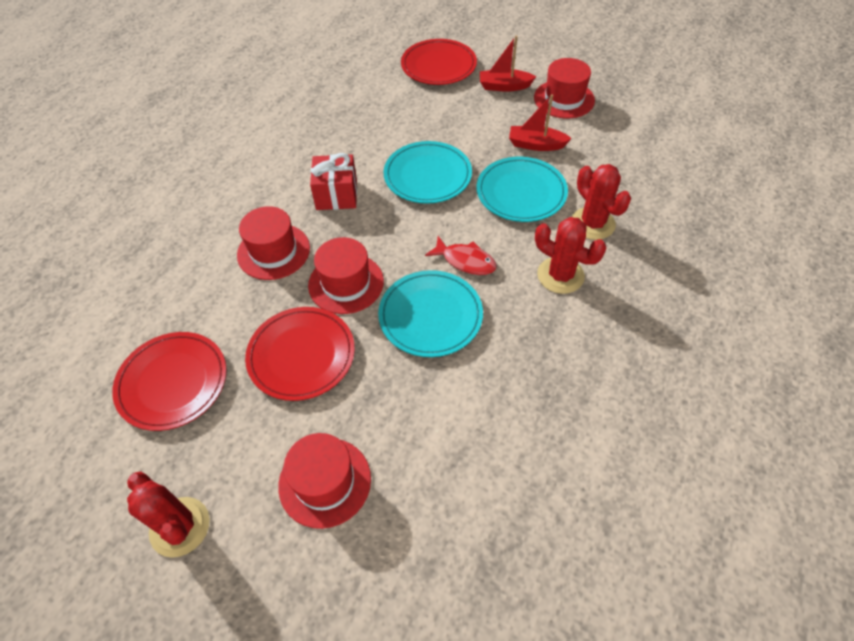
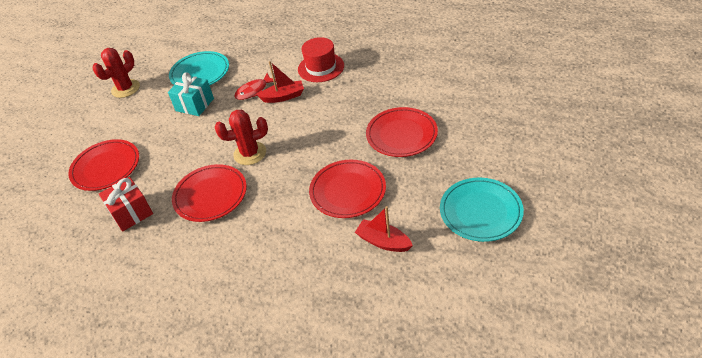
red cactus: 3 -> 2
red hat: 4 -> 1
red plate: 3 -> 4
turquoise gift: 0 -> 1
turquoise plate: 3 -> 2

